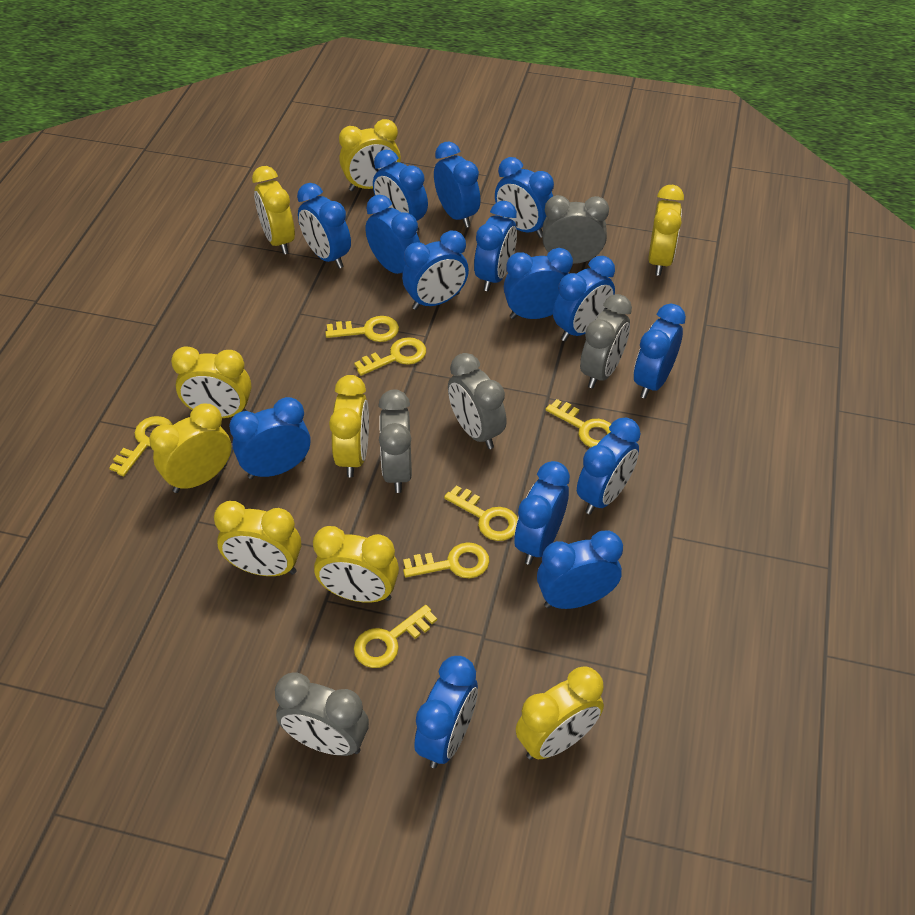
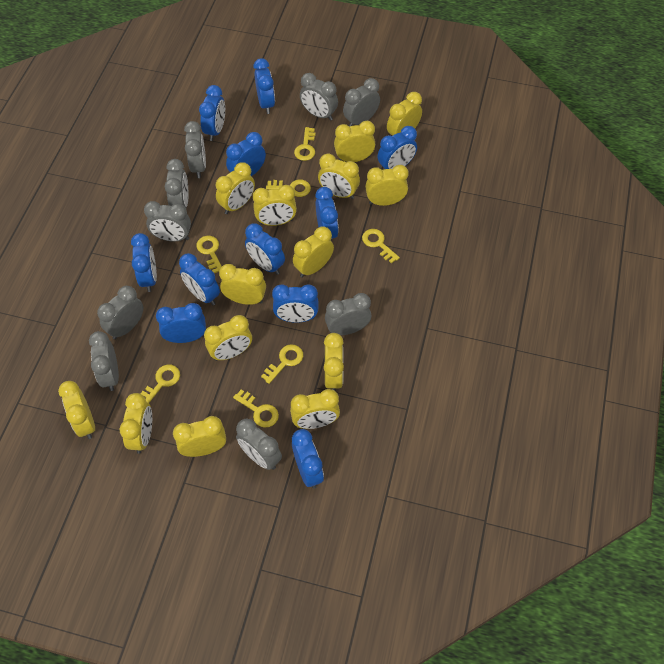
blue clock: 15 -> 11
grey clock: 5 -> 9
yellow clock: 9 -> 14

